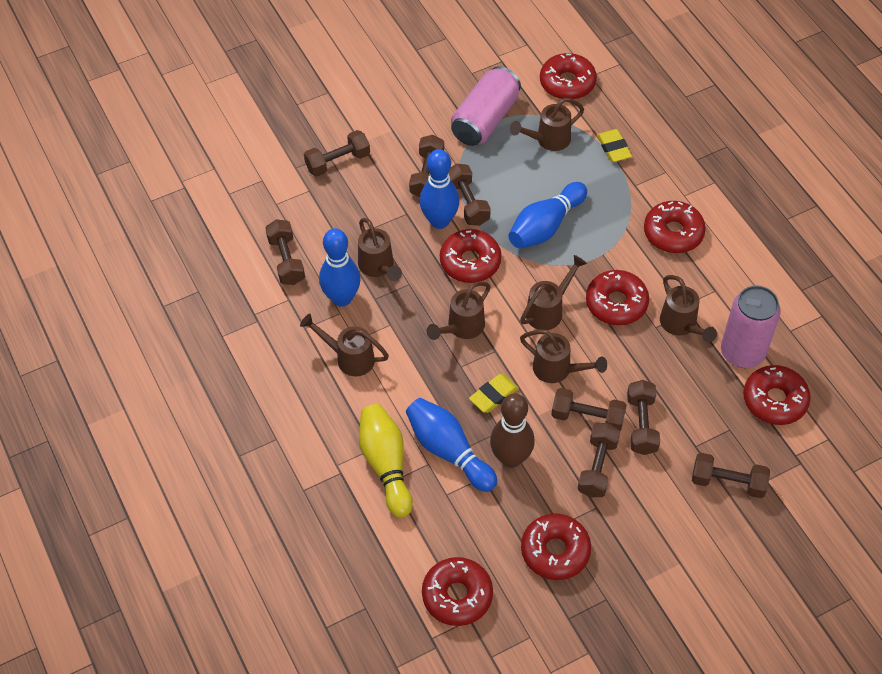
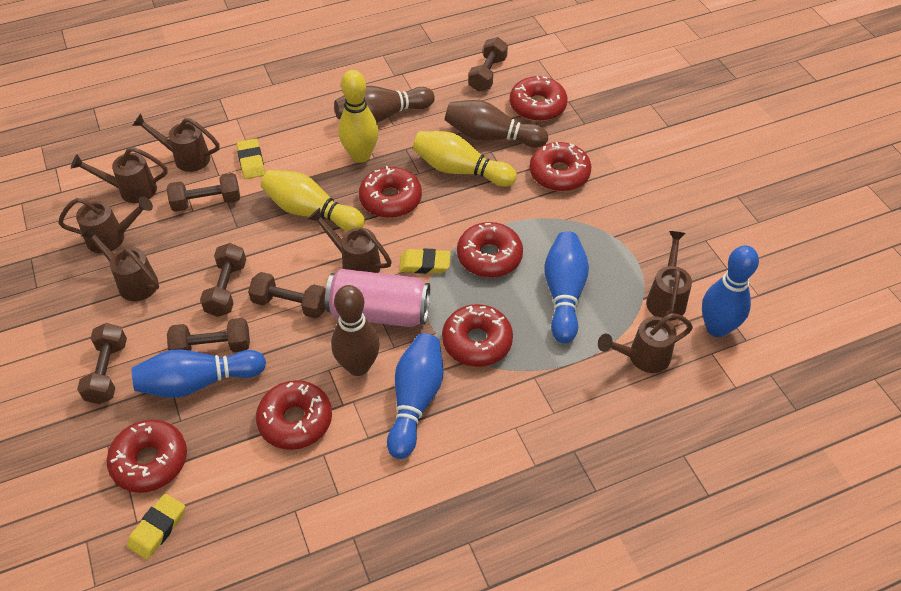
brown bowling pin: 1 -> 3
brown dumbbell: 8 -> 6
pink can: 2 -> 1
yellow bowling pin: 1 -> 3
yellow eraser: 2 -> 3

